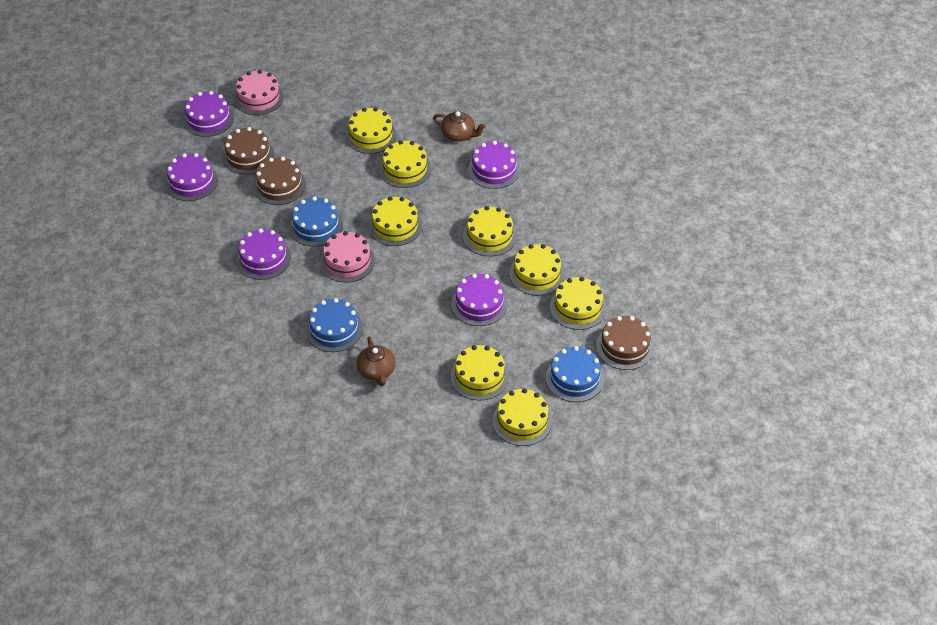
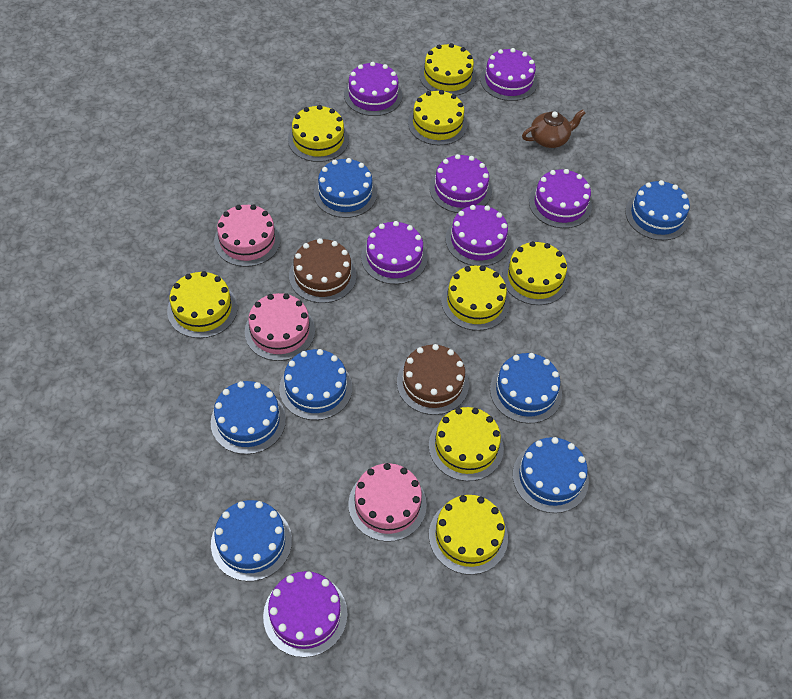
blue cake: 3 -> 7
brown cake: 3 -> 2
brown teapot: 2 -> 1
pink cake: 2 -> 3
purple cake: 5 -> 7

